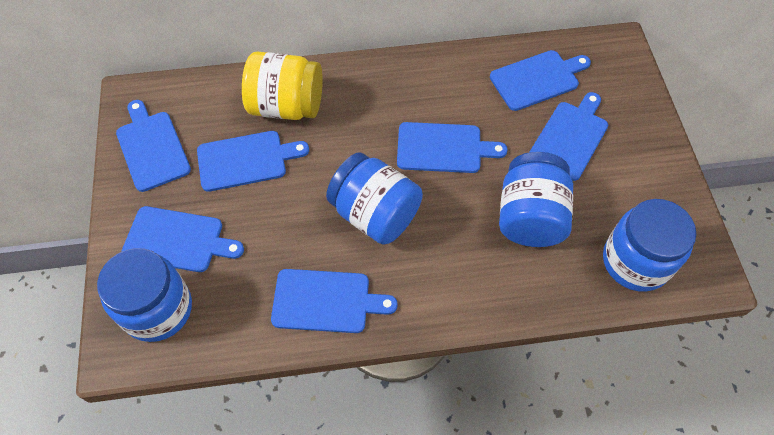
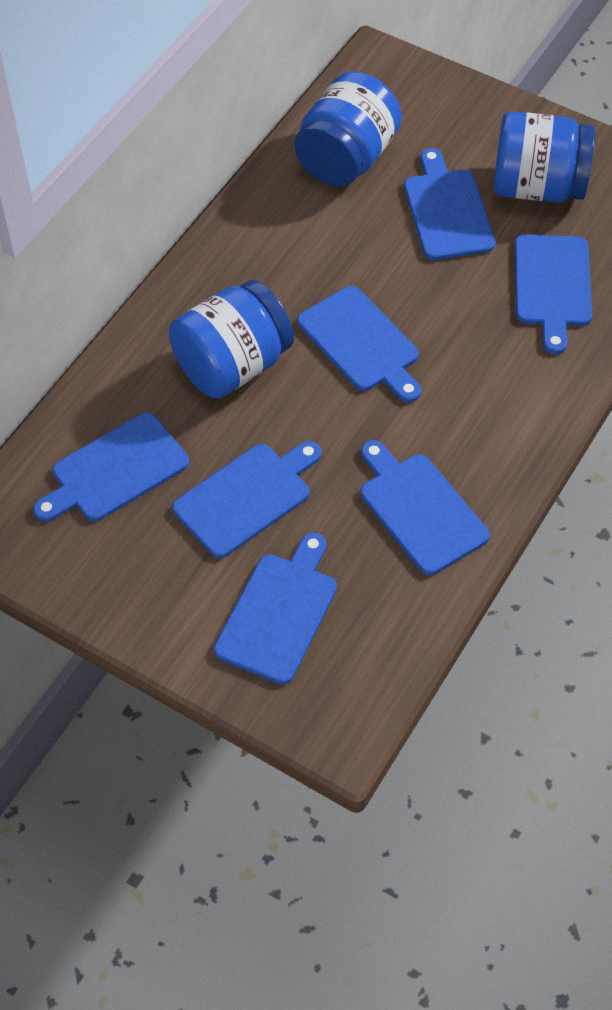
blue jar: 4 -> 3
yellow jar: 1 -> 0

